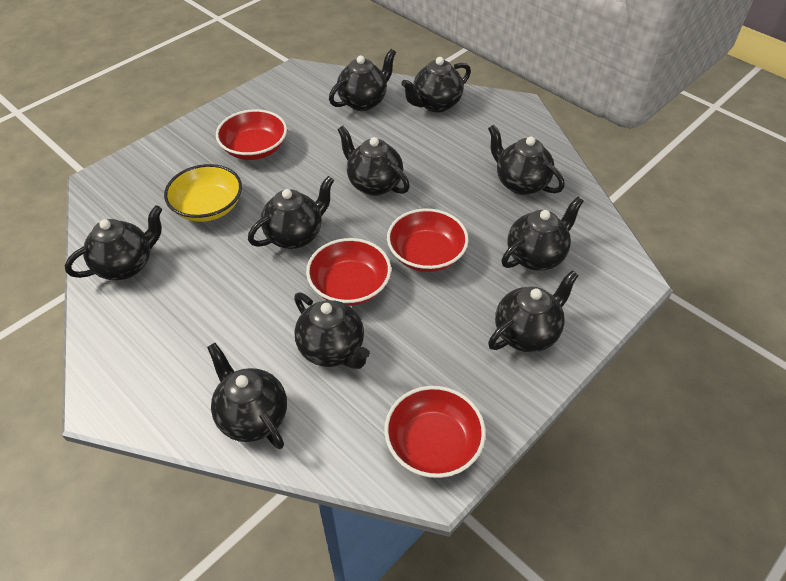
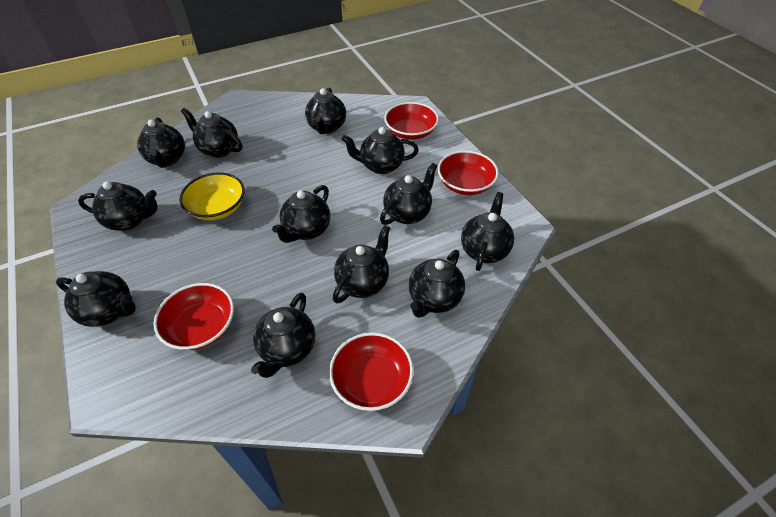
black teapot: 10 -> 12

